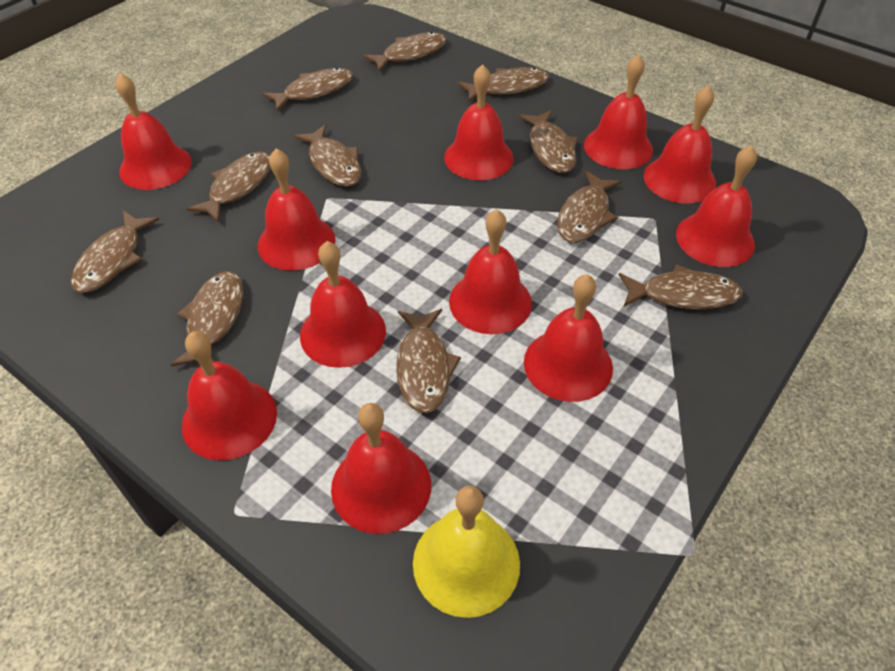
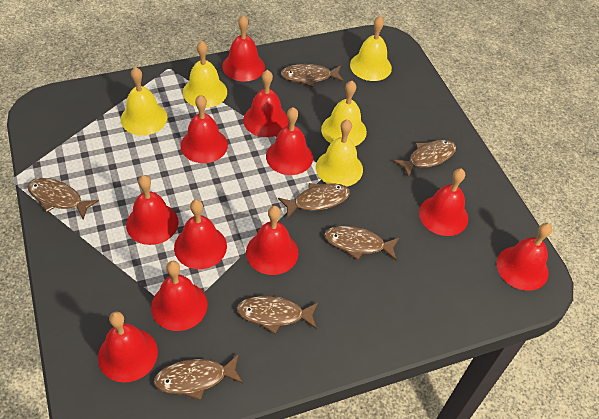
brown fish: 11 -> 7
yellow bell: 1 -> 5

